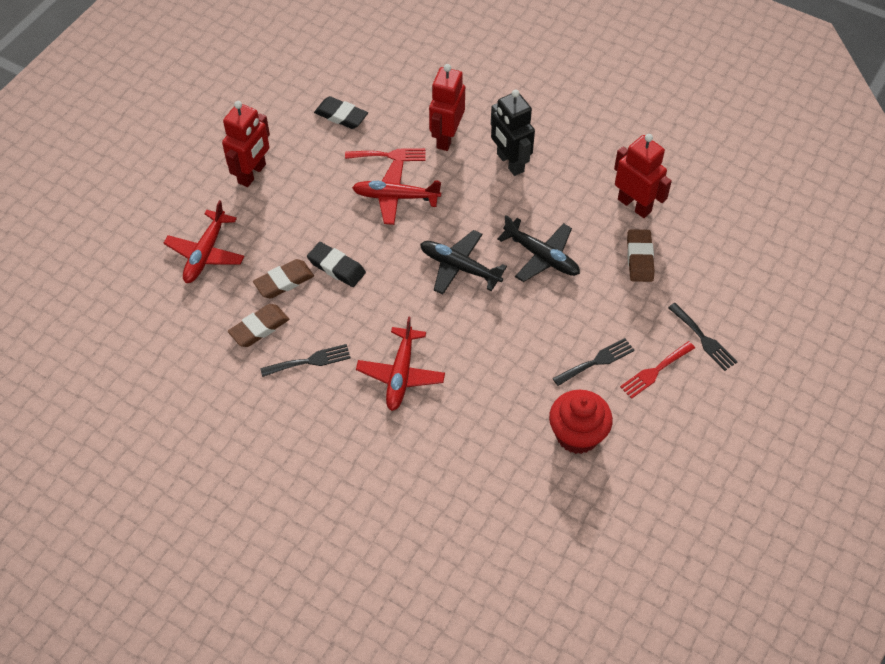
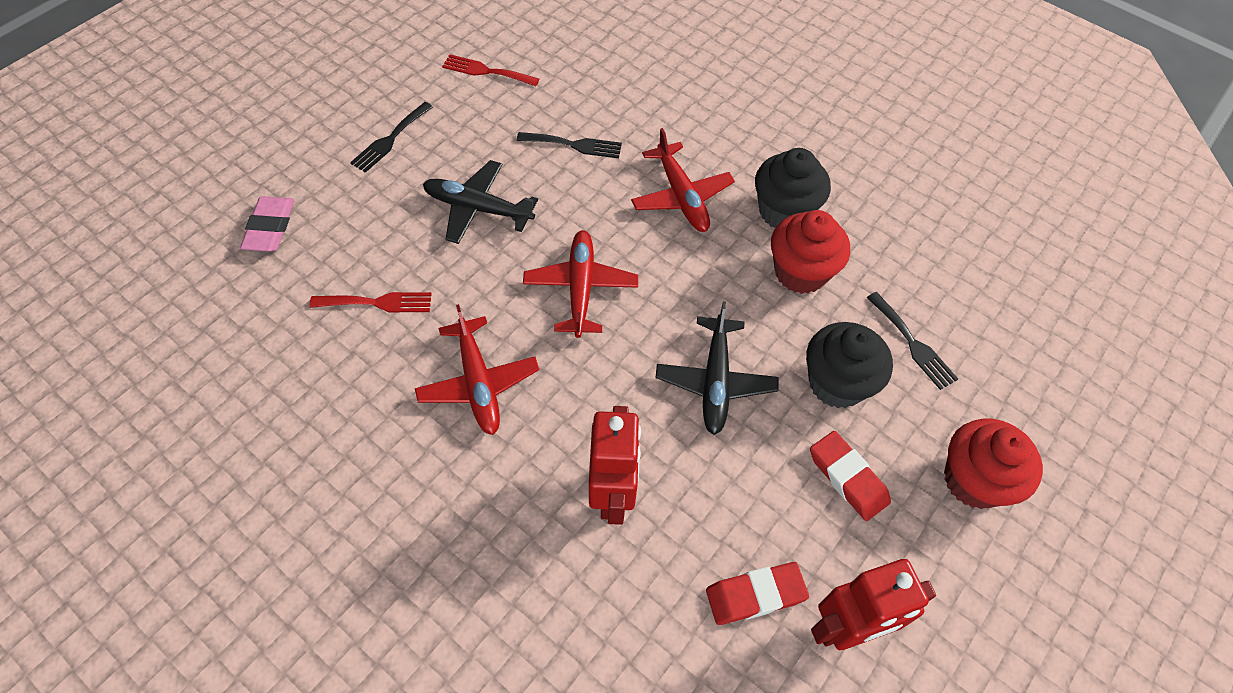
black cupcake: 0 -> 2
black eraser: 2 -> 0
black robot: 1 -> 0
brown eraser: 3 -> 0
pink eraser: 0 -> 1
red cupcake: 1 -> 2
red eraser: 0 -> 2
red robot: 3 -> 2

